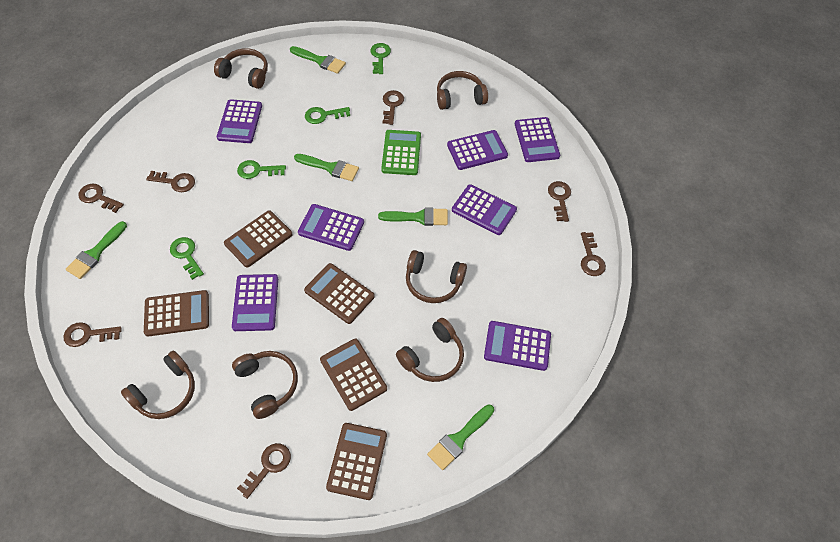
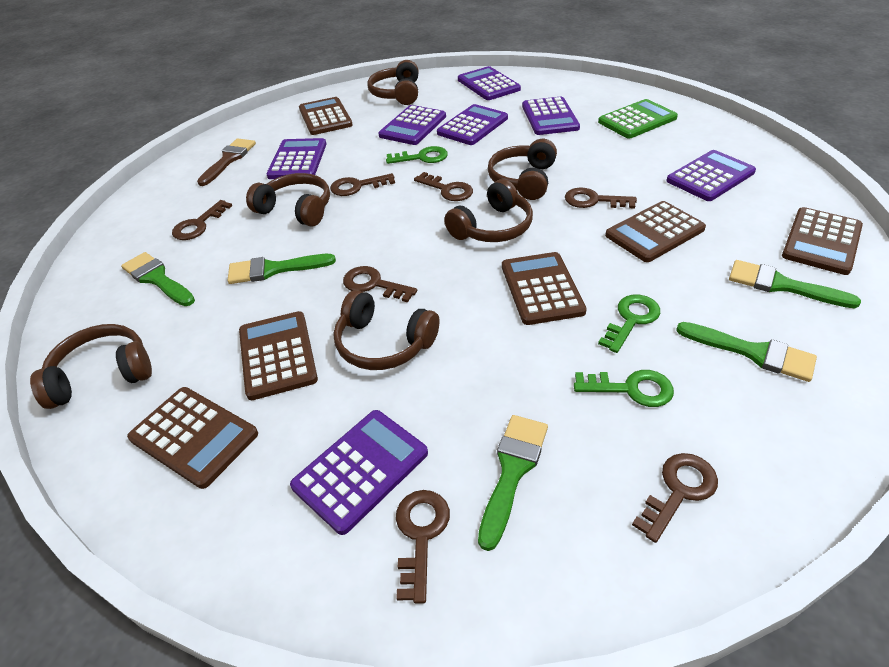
brown brush: 0 -> 1
brown calculator: 5 -> 6
green key: 4 -> 3

